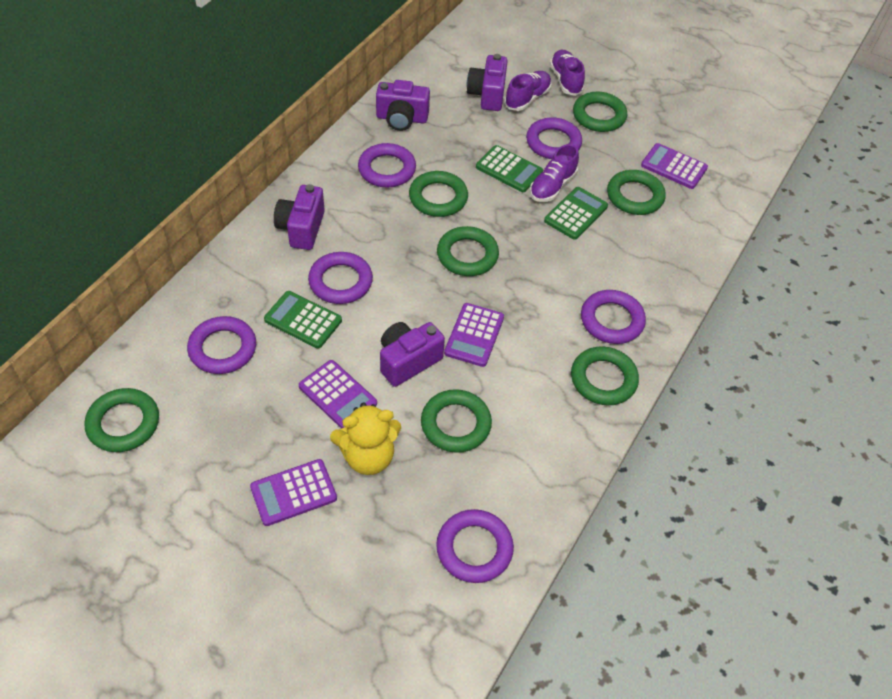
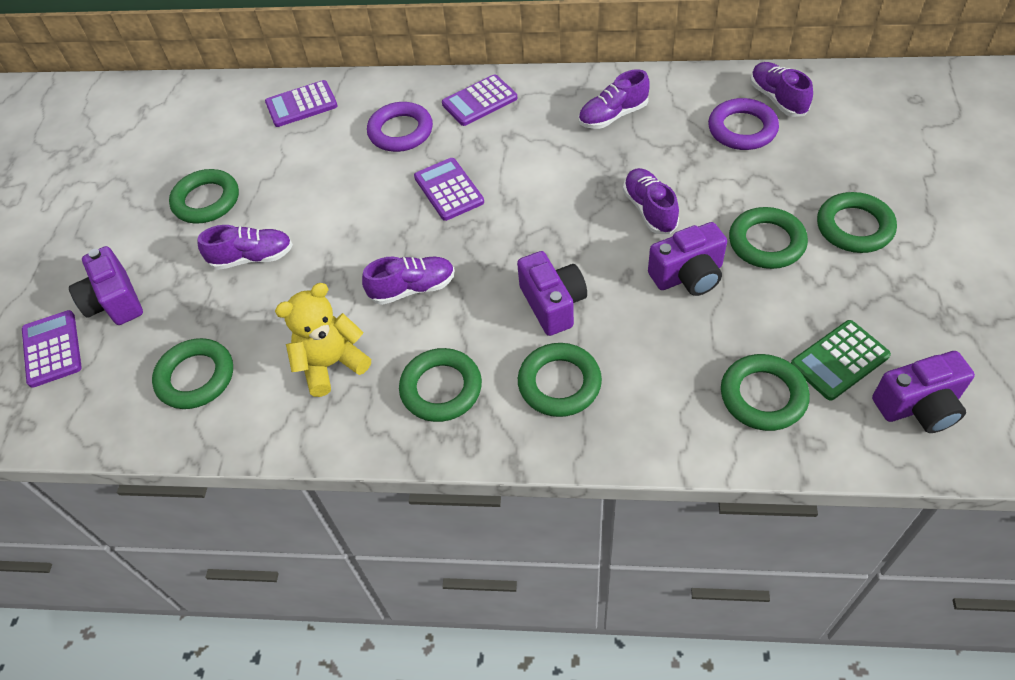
green calculator: 3 -> 1
purple ring: 6 -> 2
purple shoe: 3 -> 5

